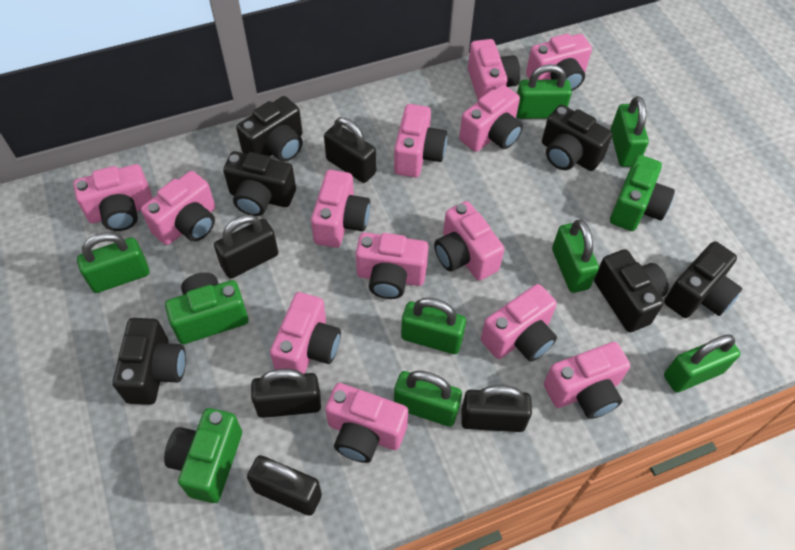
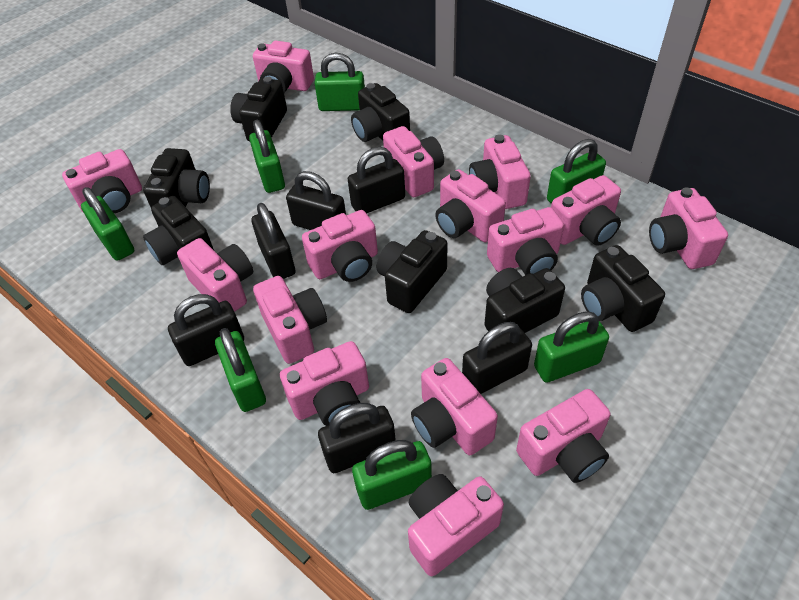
black camera: 6 -> 7
black padlock: 5 -> 6
green camera: 3 -> 0
pink camera: 13 -> 15

